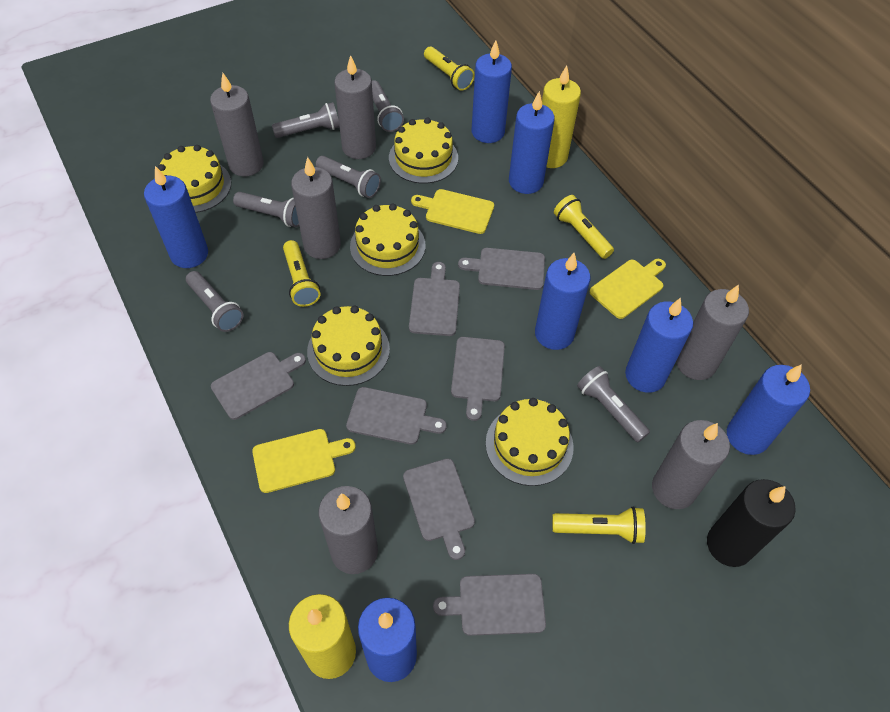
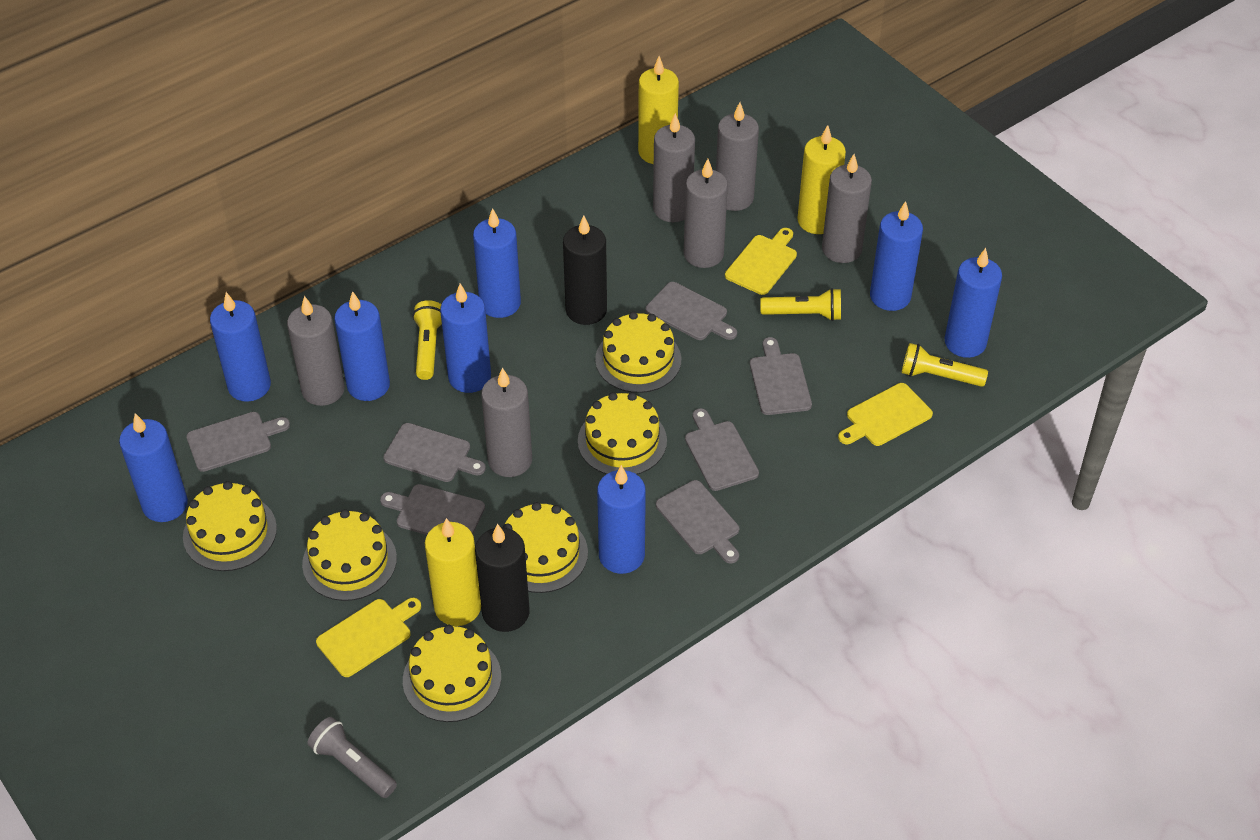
black candle: 1 -> 2
blue candle: 7 -> 8
grey flashlight: 6 -> 1
yellow cake: 5 -> 6
yellow candle: 2 -> 3
yellow flashlight: 4 -> 3

